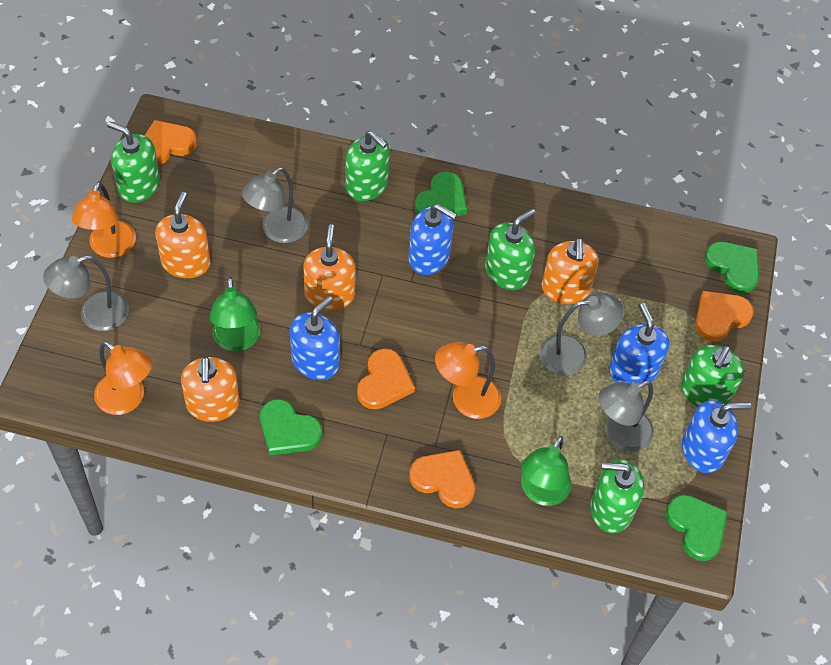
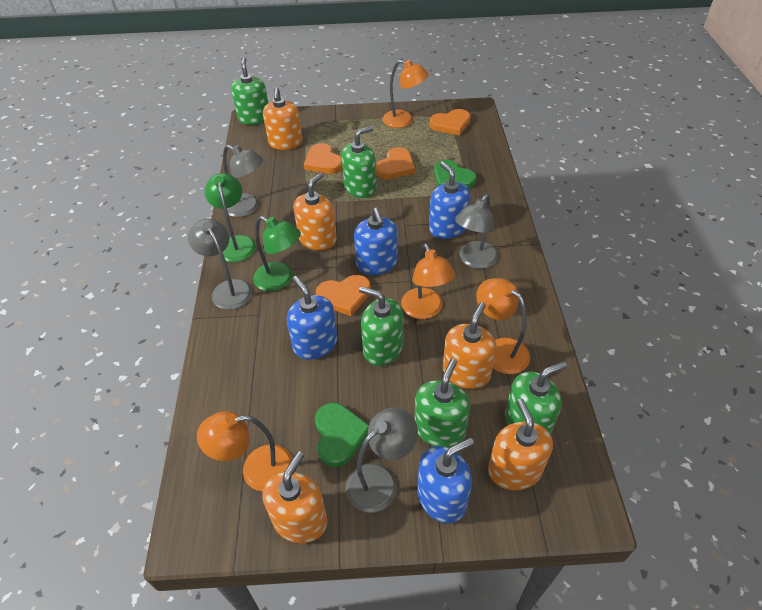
green heart: 4 -> 2
orange lamp: 3 -> 4
orange soap dispenser: 4 -> 5

